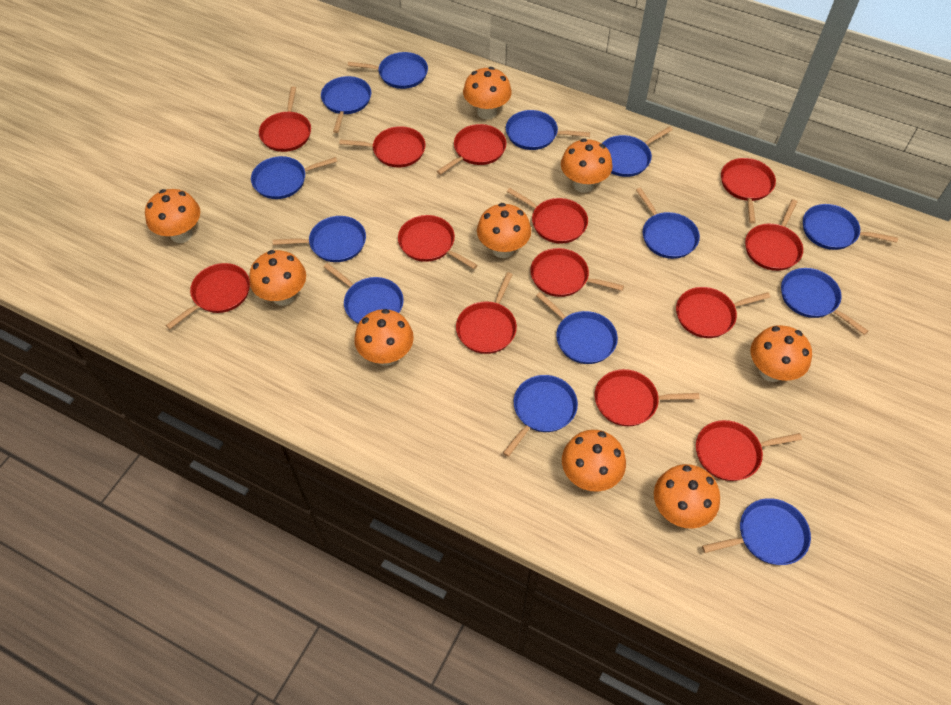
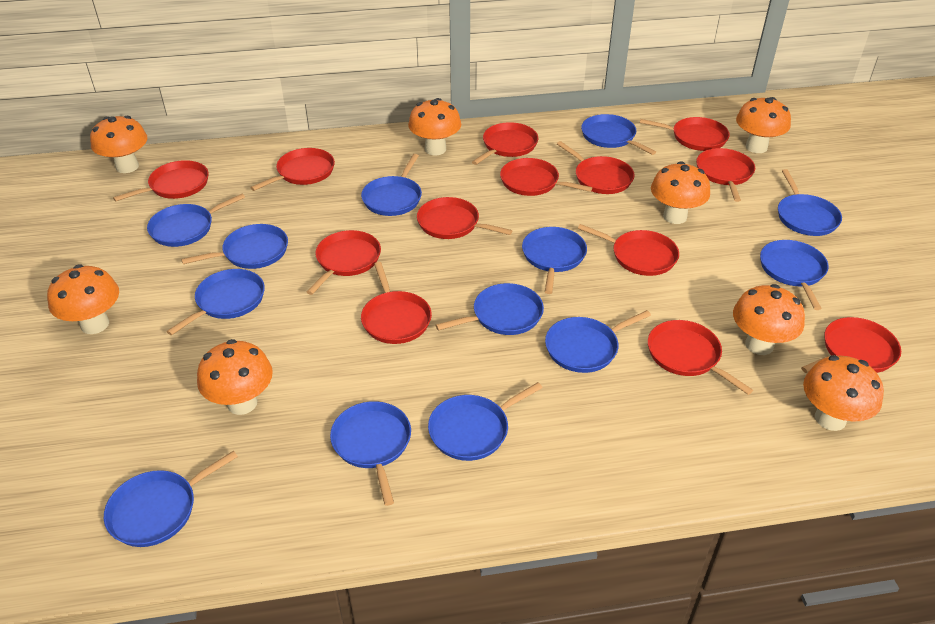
orange mushroom: 9 -> 8

